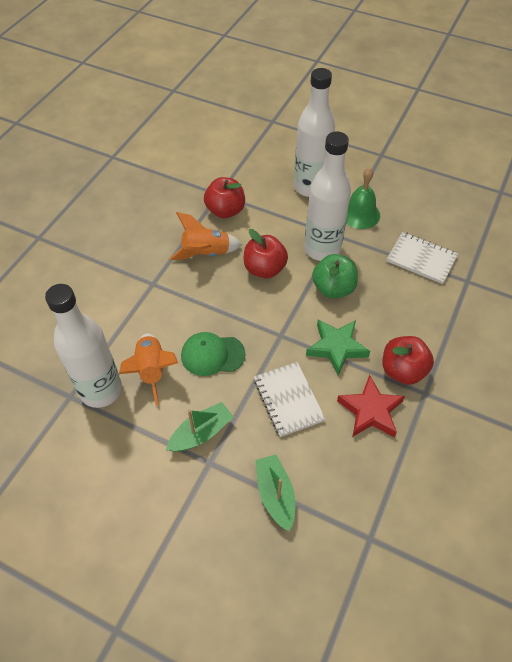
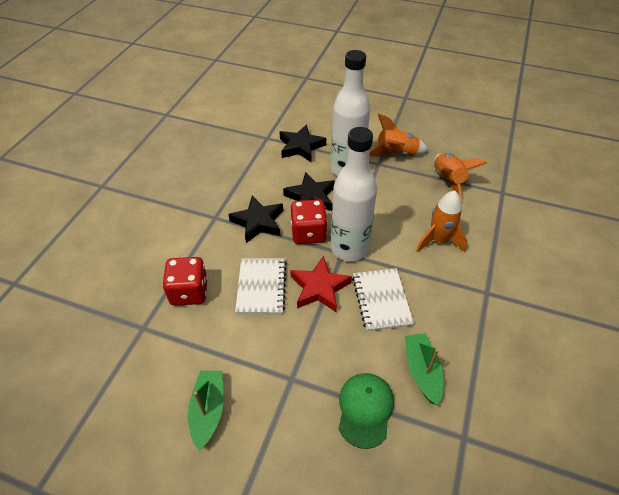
black star: 0 -> 3
green apple: 1 -> 0
green bell: 1 -> 0
green star: 1 -> 0
orange rocket: 2 -> 3
red apple: 3 -> 0
red dice: 0 -> 2
white bottle: 3 -> 2

